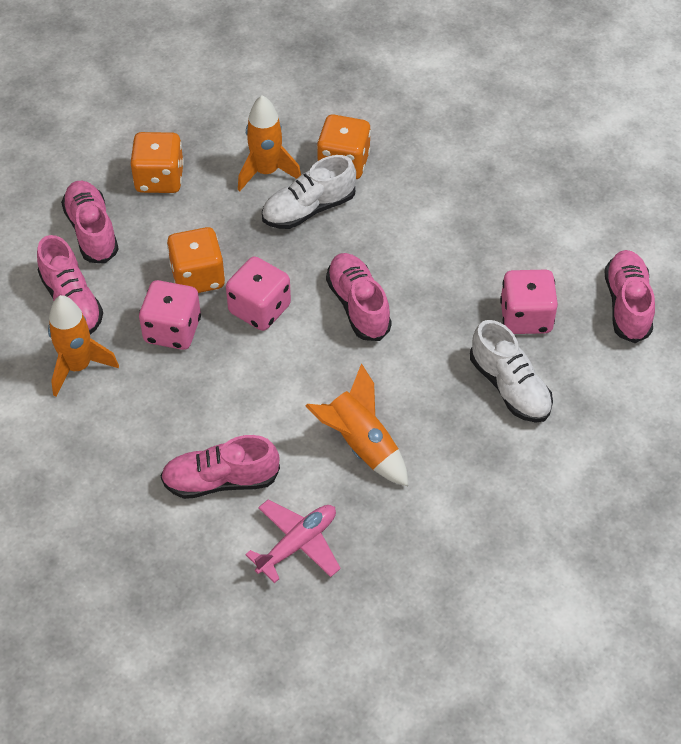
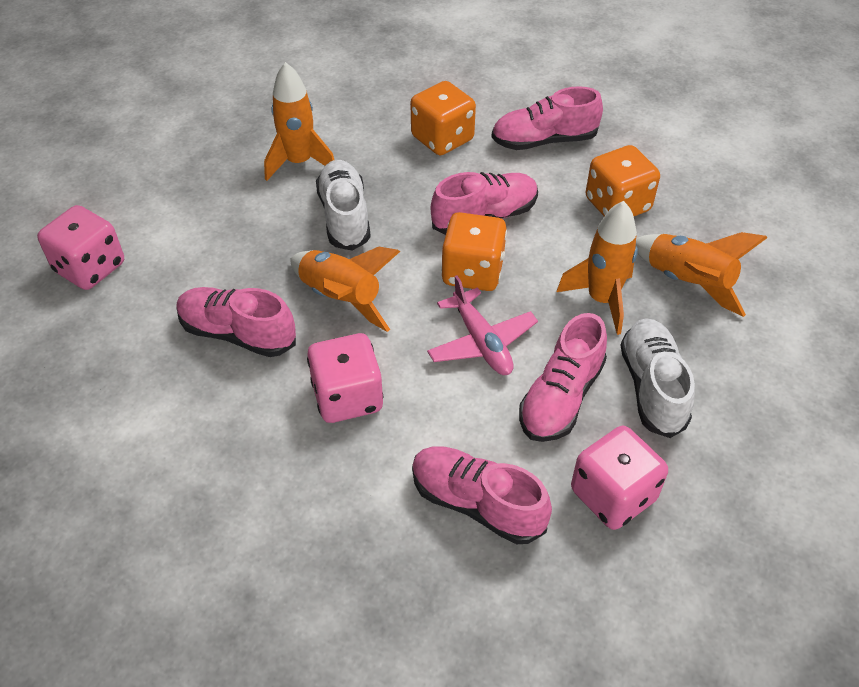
orange rocket: 3 -> 4

